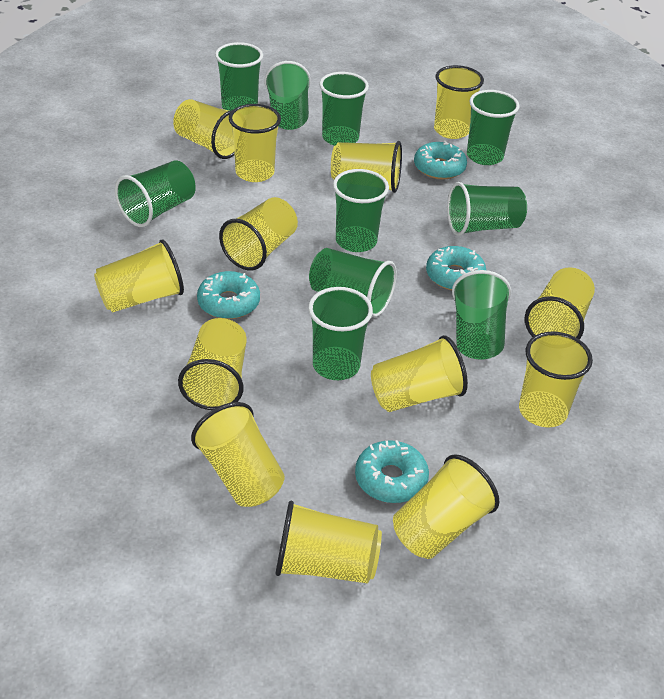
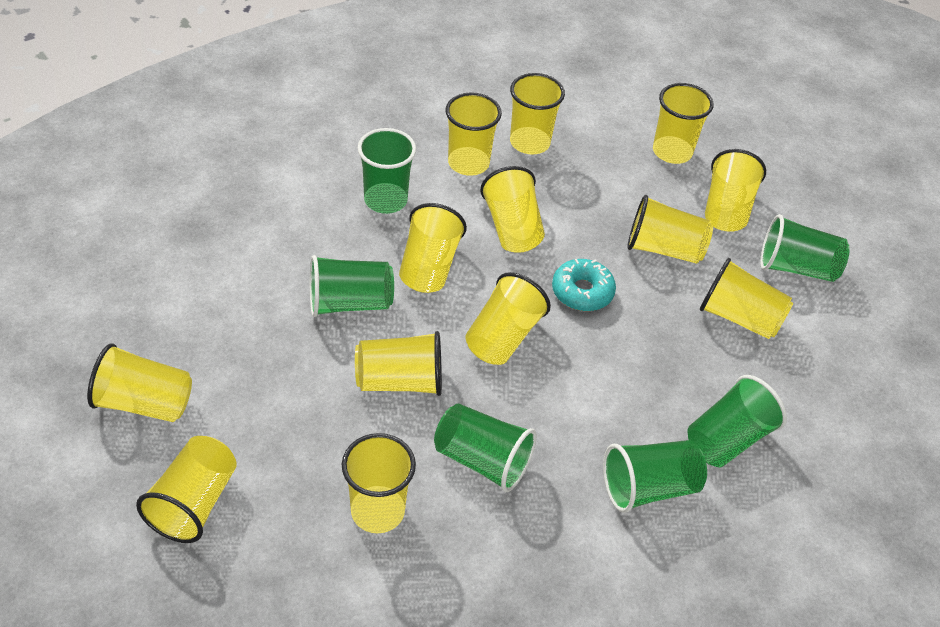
green cup: 10 -> 6
turquoise donut: 4 -> 1

